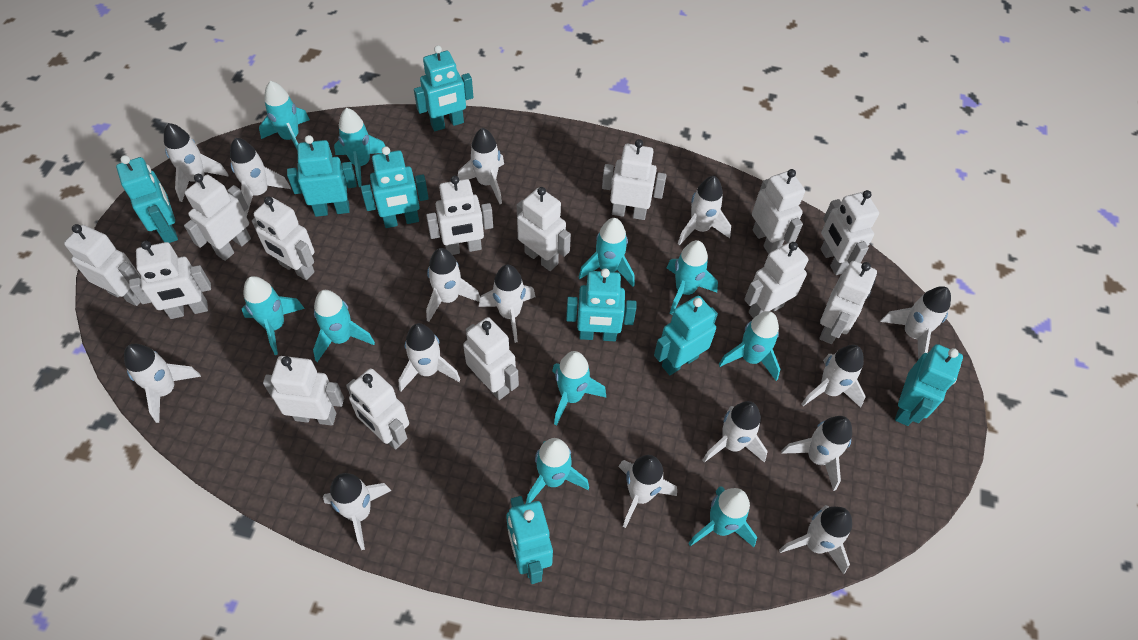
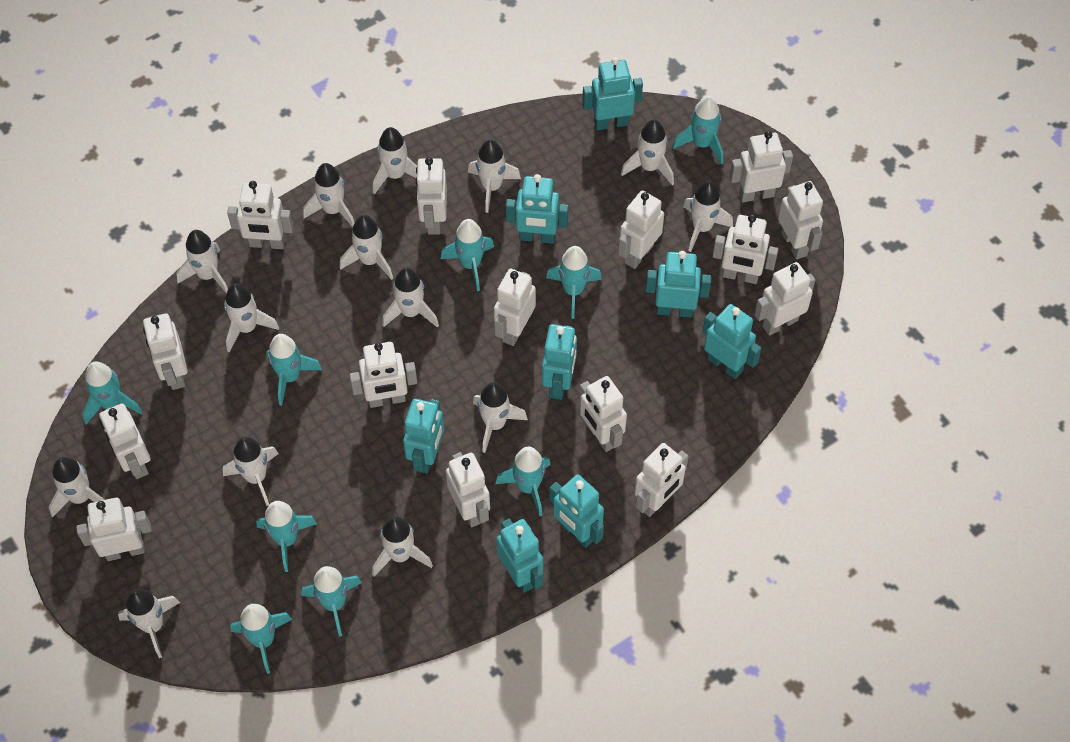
turquoise rocket: 10 -> 9
white robot: 14 -> 15
white rocket: 15 -> 14

